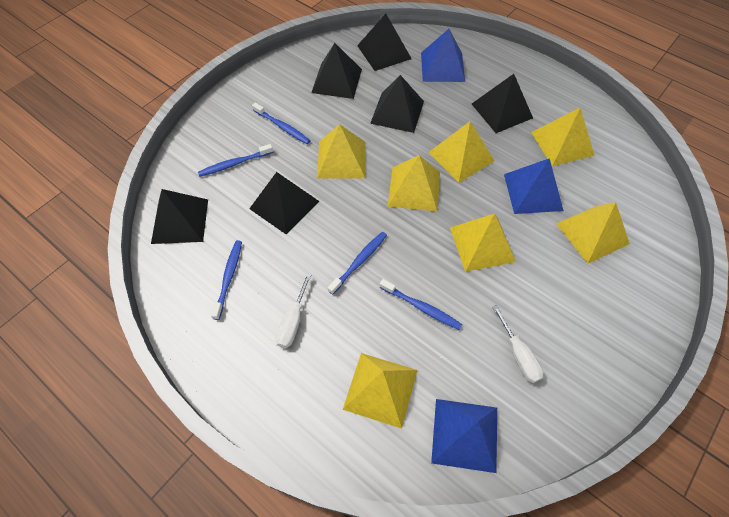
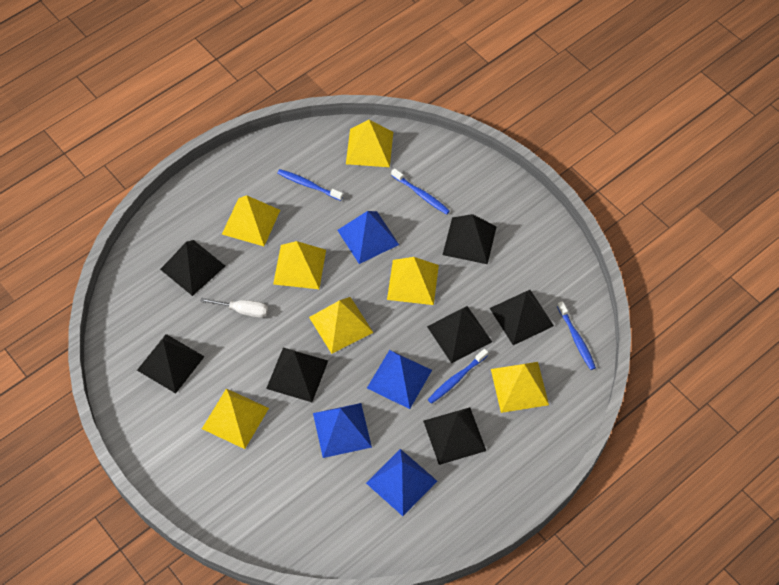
black pyramid: 6 -> 7
blue pyramid: 3 -> 4
blue toothbrush: 5 -> 4
white screwdriver: 2 -> 1

